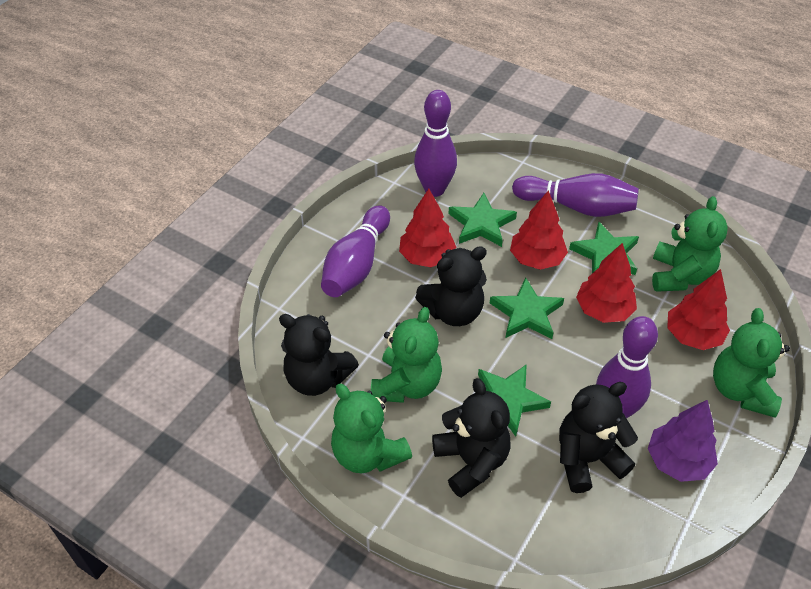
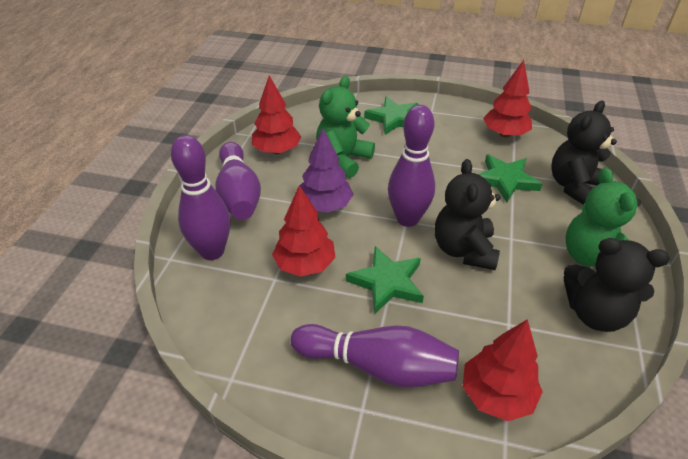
black teddy bear: 4 -> 3
green star: 4 -> 3
green teddy bear: 4 -> 2

